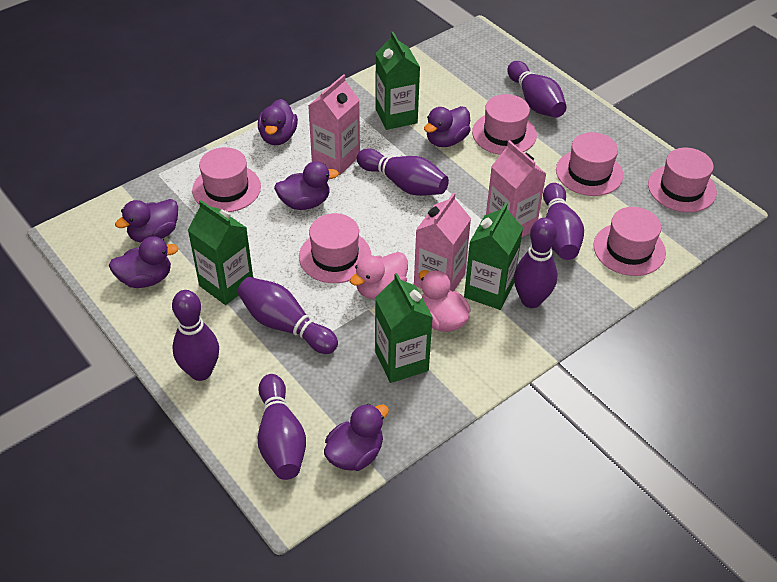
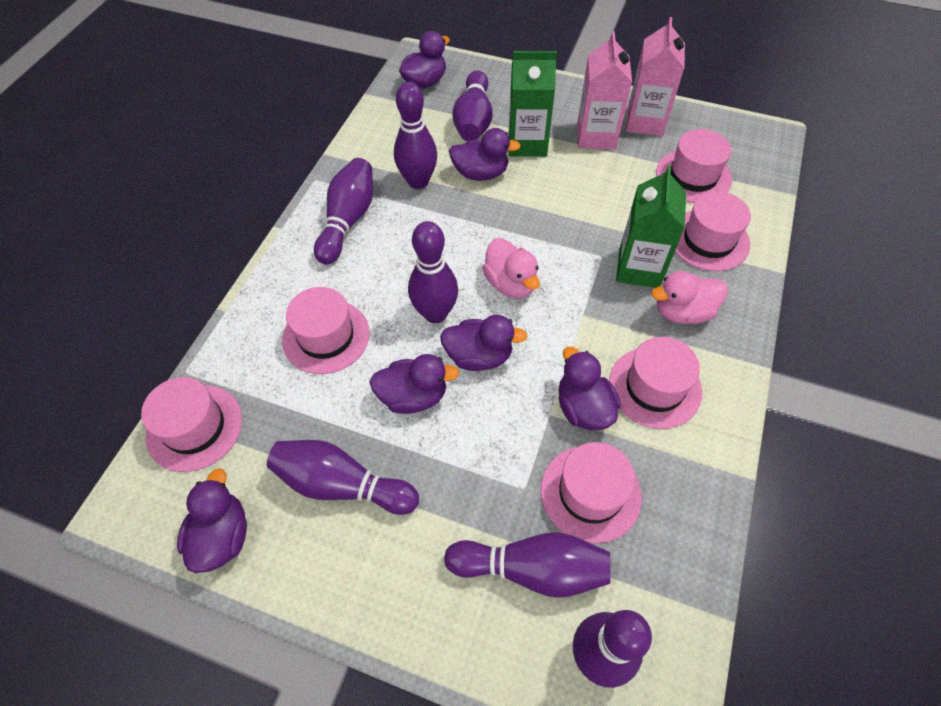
green carton: 4 -> 2
pink carton: 3 -> 2

